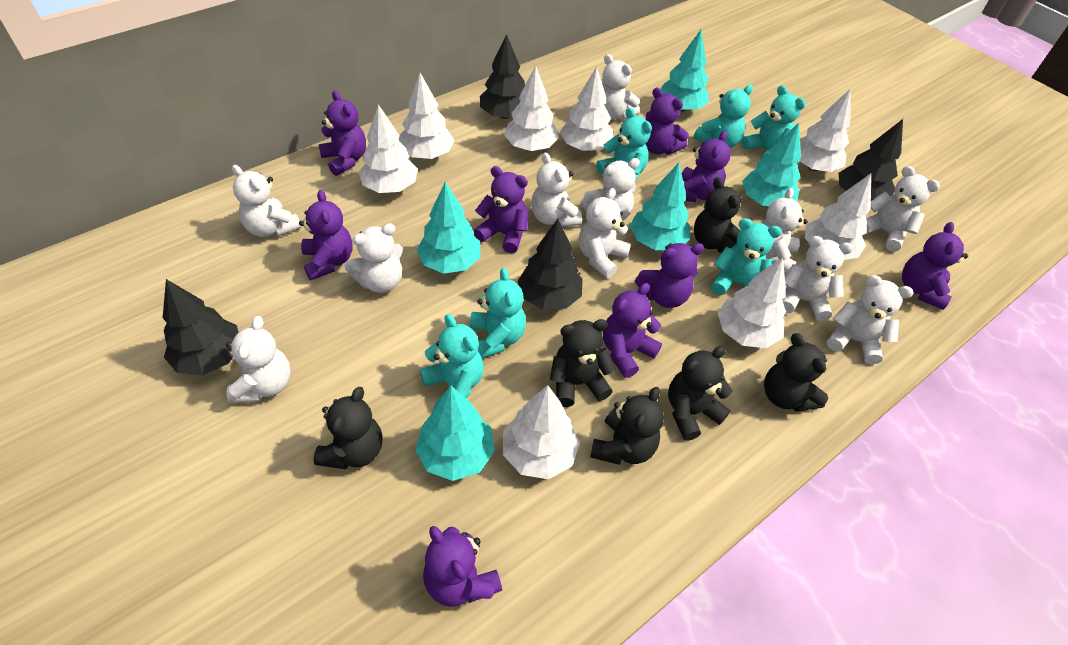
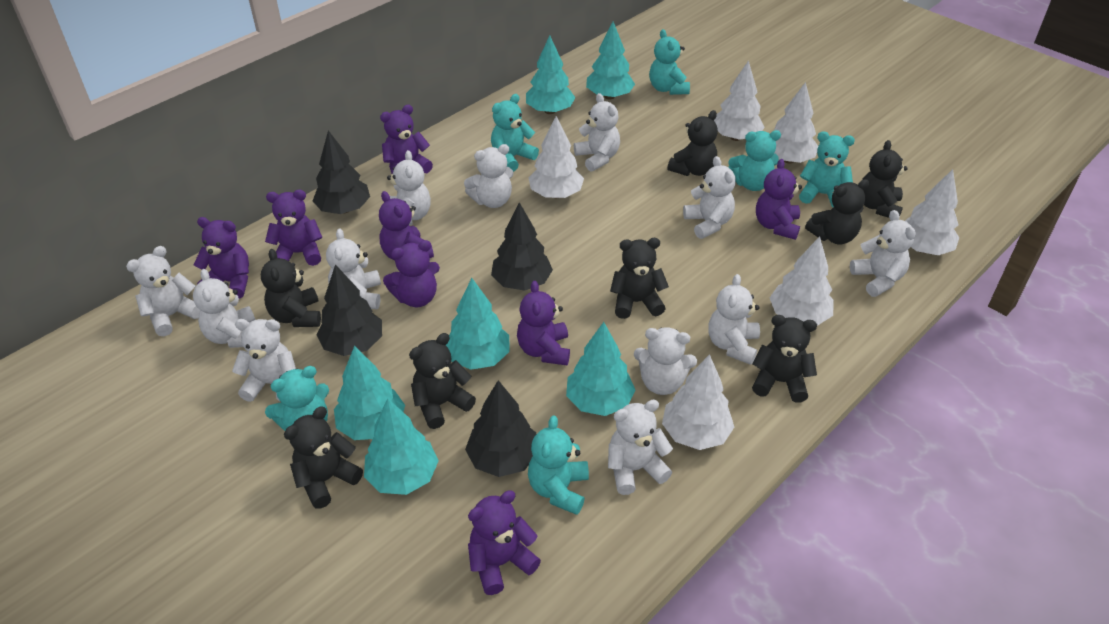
black teddy bear: 6 -> 8
purple teddy bear: 9 -> 8
turquoise tree: 5 -> 6
white teddy bear: 11 -> 12
white tree: 8 -> 6

